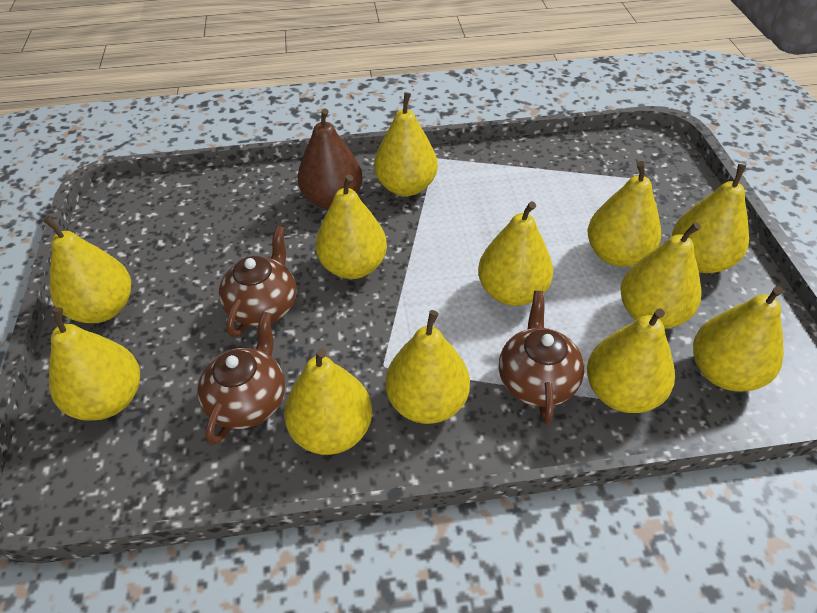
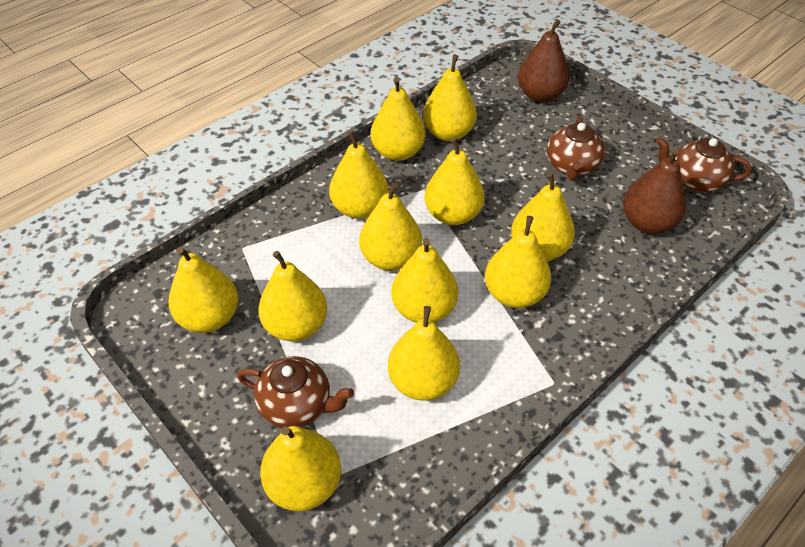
brown pear: 1 -> 2

